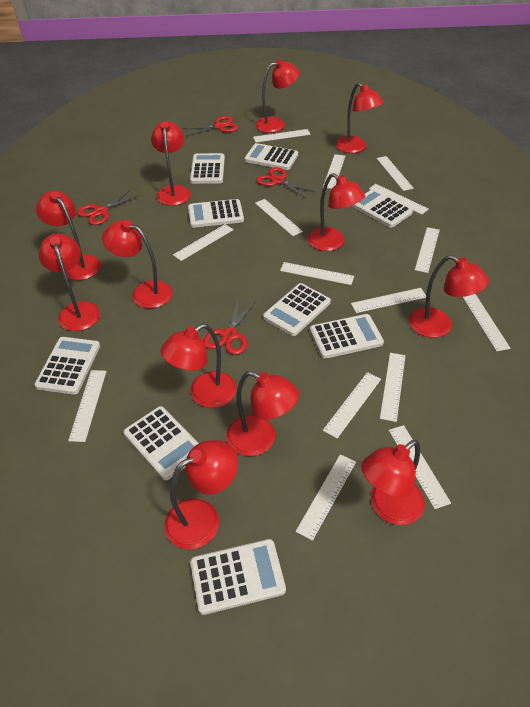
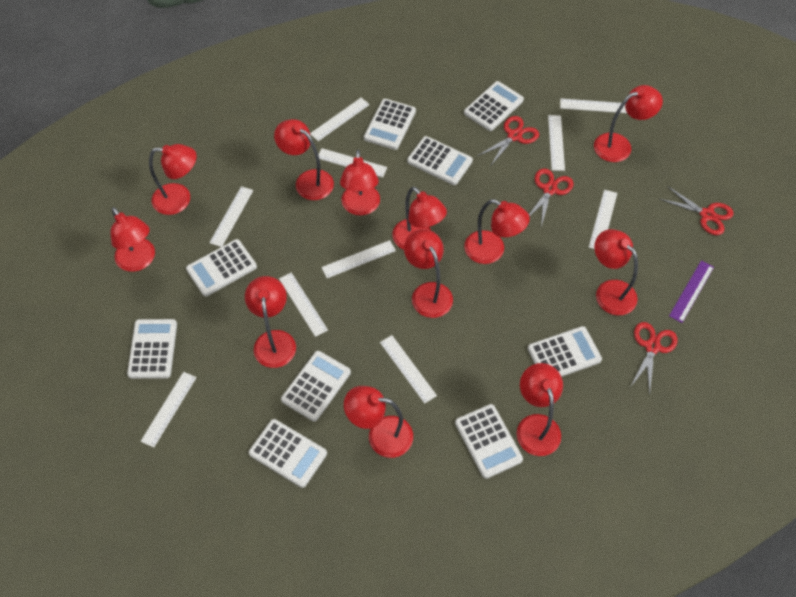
purple ruler: 0 -> 1
white ruler: 15 -> 10

